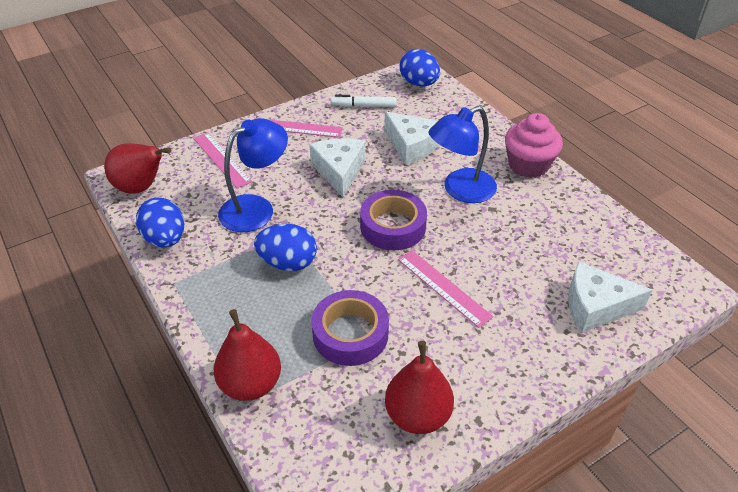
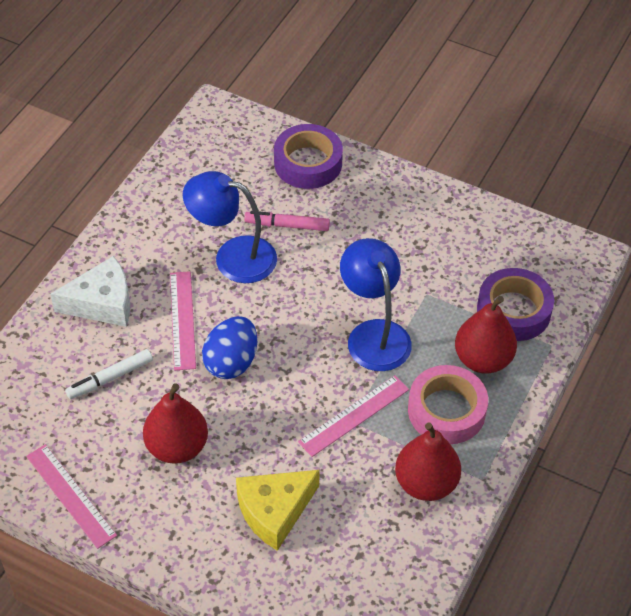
blue egg: 3 -> 1
pink cupcake: 1 -> 0
pink marker: 0 -> 1
pink tape: 0 -> 1
white cheese: 3 -> 1
yellow cheese: 0 -> 1

